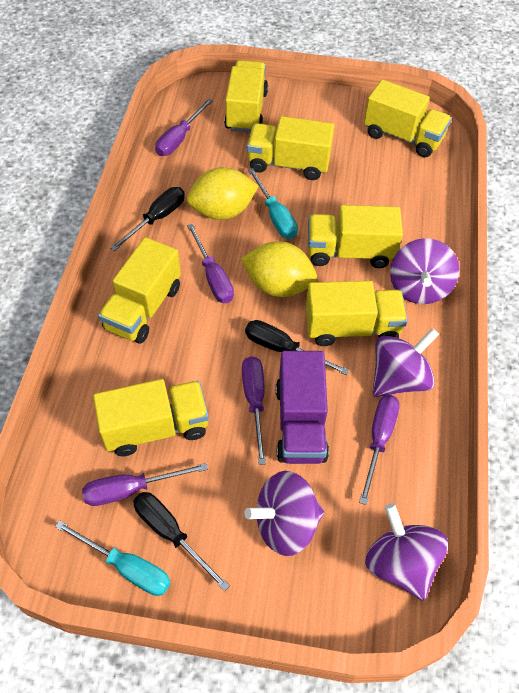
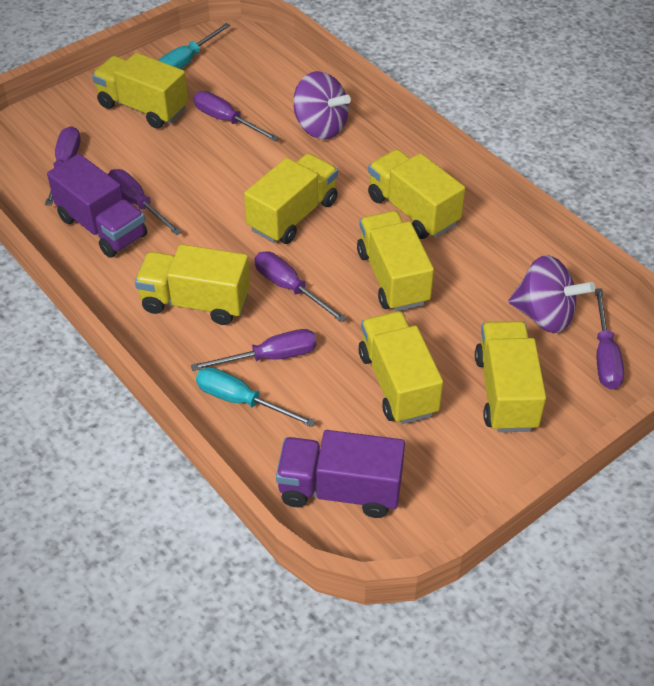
black screwdriver: 3 -> 0
purple screwdriver: 5 -> 6
purple spinning top: 4 -> 2
purple truck: 1 -> 2
yellow lemon: 2 -> 0

